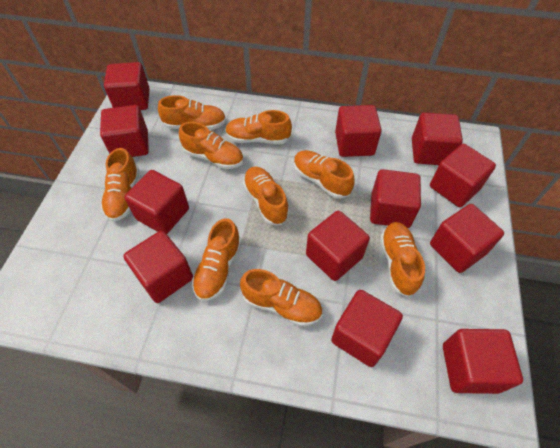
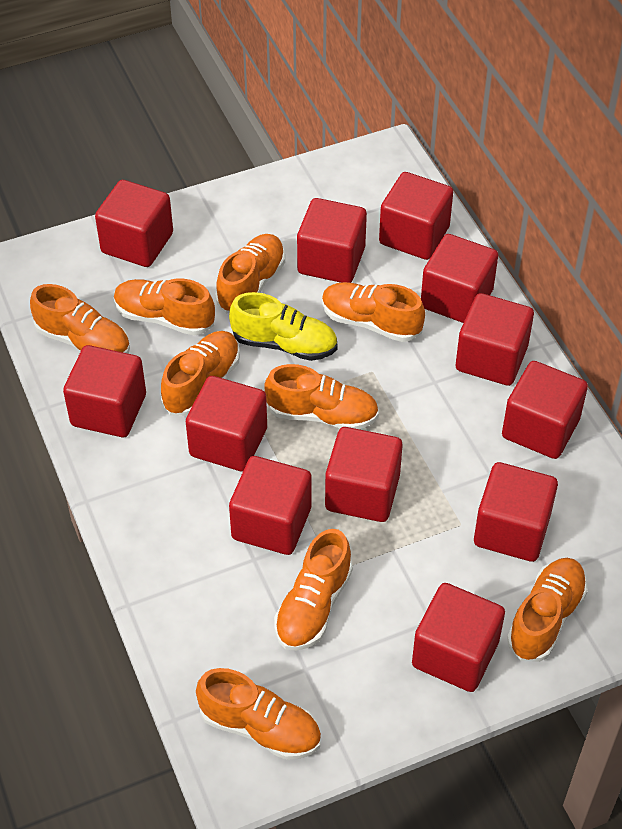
yellow shoe: 0 -> 1

